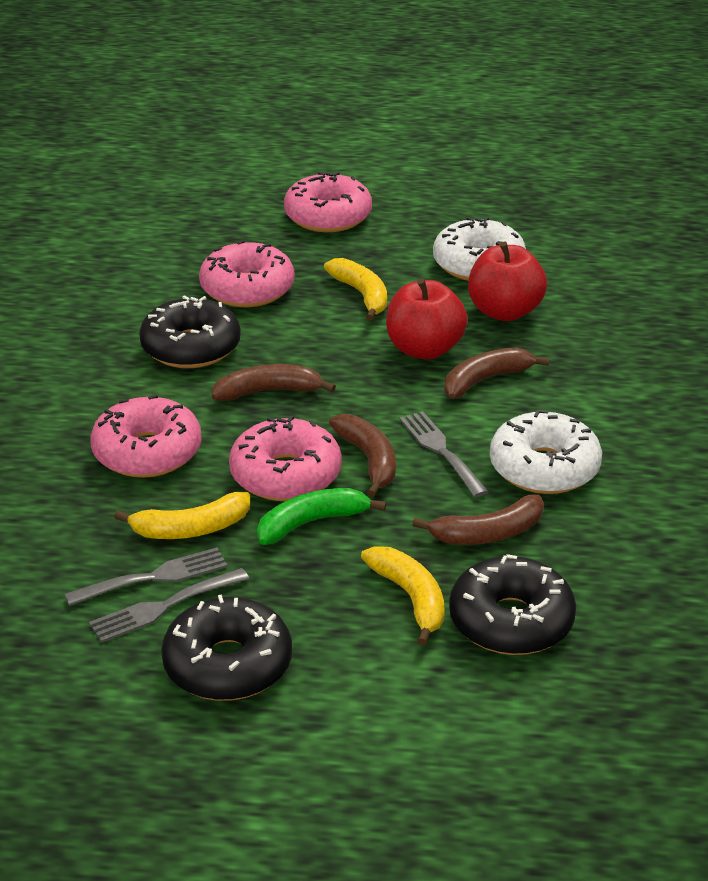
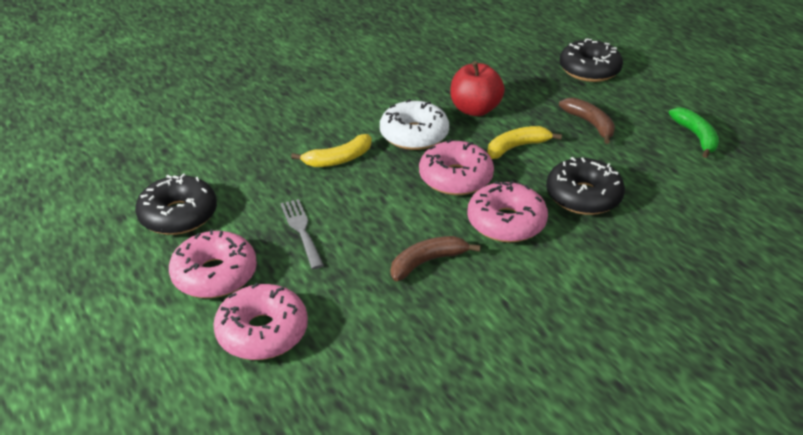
brown banana: 4 -> 2
grey fork: 3 -> 1
red apple: 2 -> 1
white donut: 2 -> 1
yellow banana: 3 -> 2

